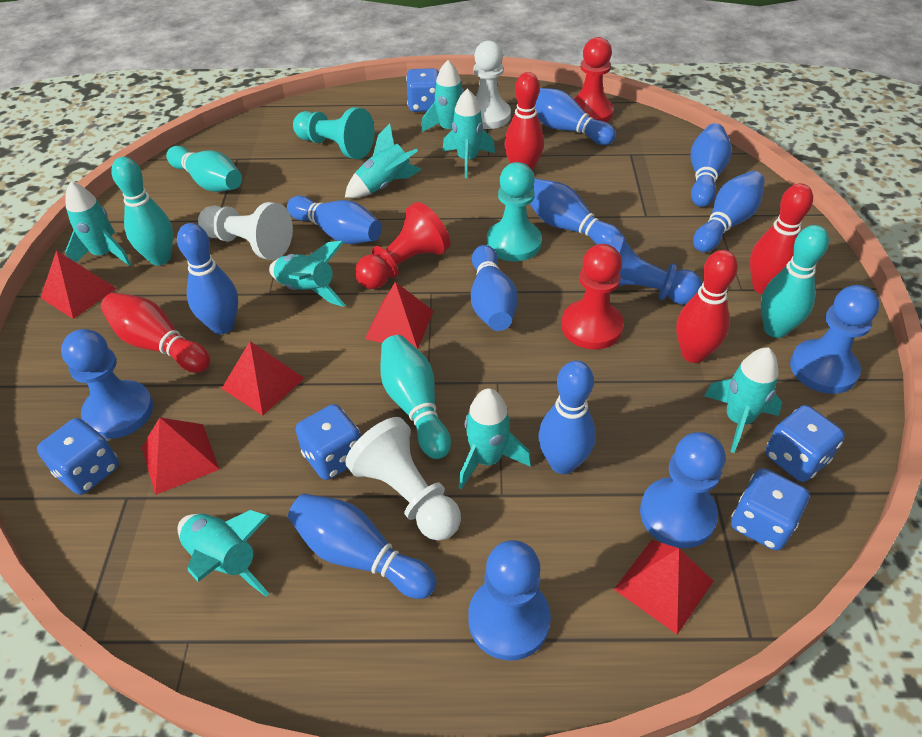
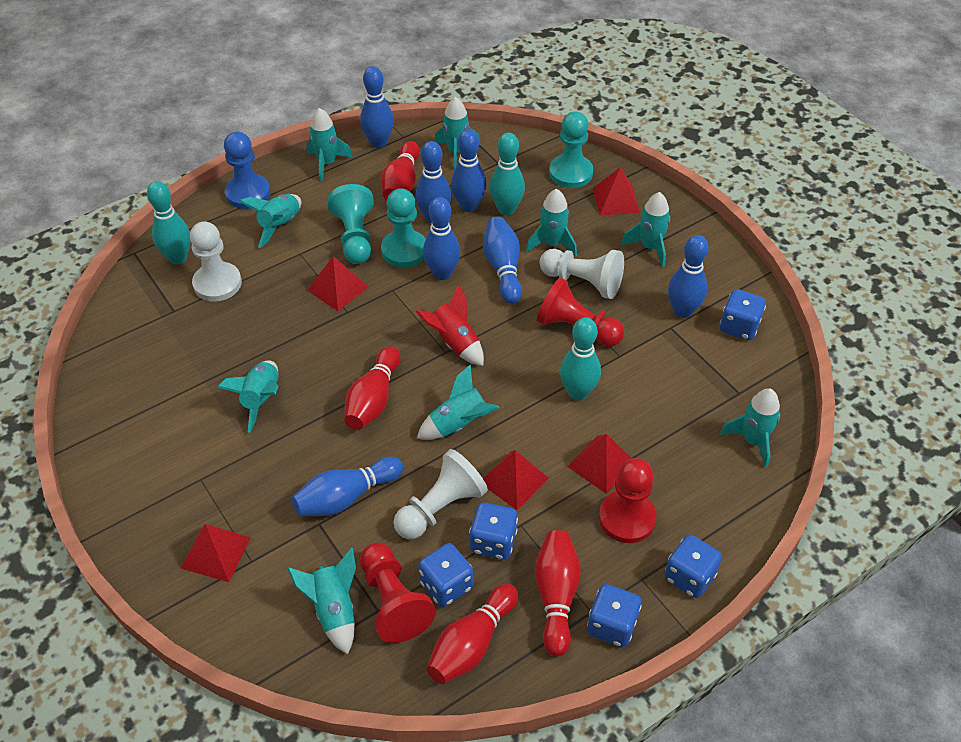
blue bowling pin: 9 -> 7
blue pawn: 5 -> 1
red rocket: 0 -> 1
turquoise bowling pin: 4 -> 3
turquoise pawn: 2 -> 3
turquoise rocket: 8 -> 9

